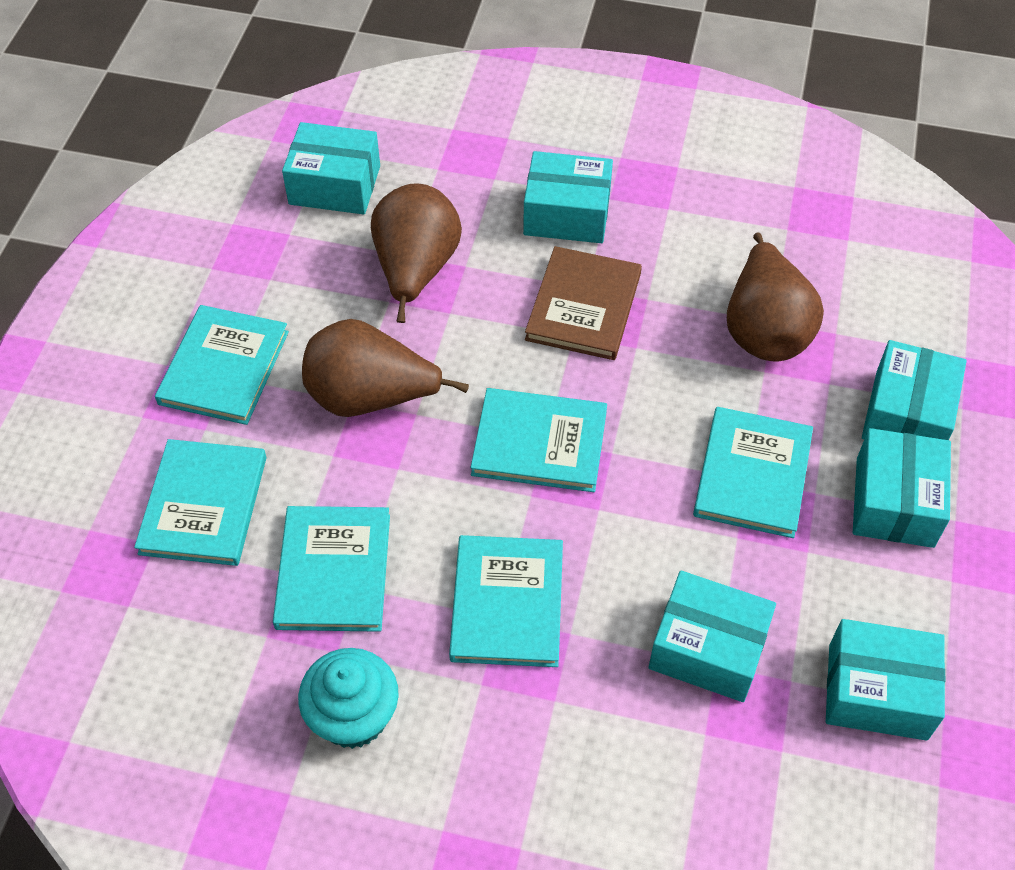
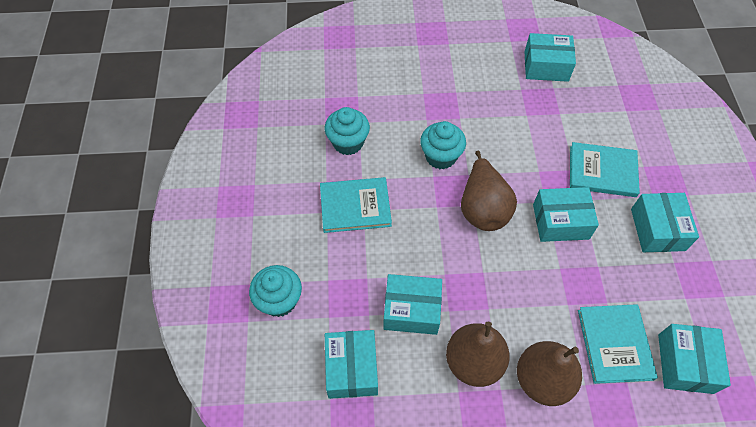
brown book: 1 -> 0
turquoise book: 6 -> 3
turquoise cupcake: 1 -> 3

